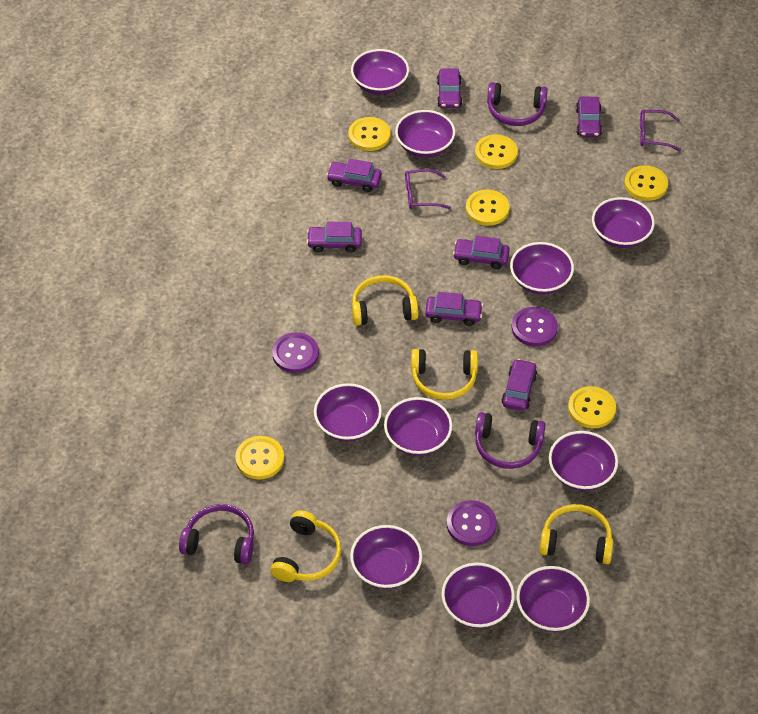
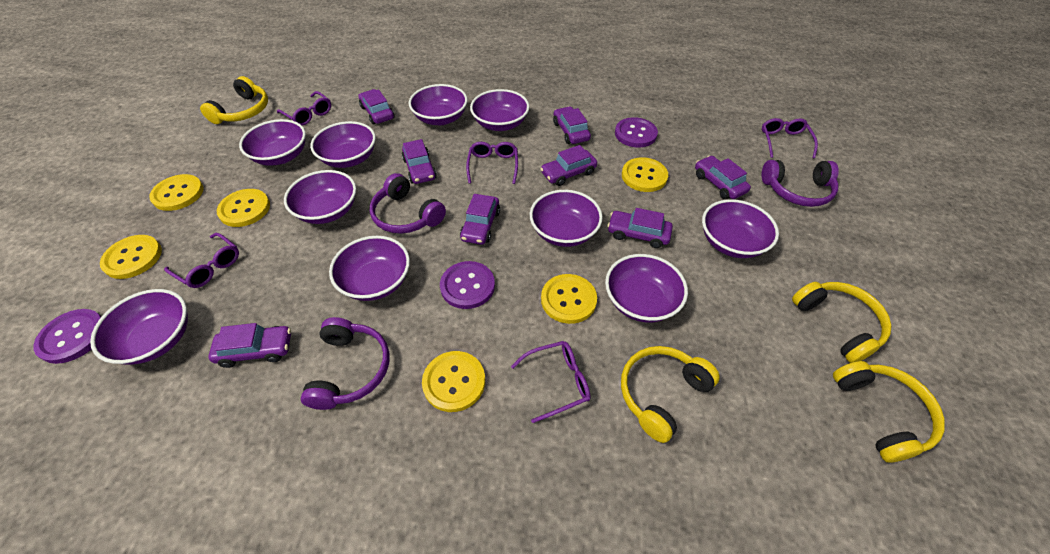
purple car: 7 -> 8
purple glasses: 2 -> 5

